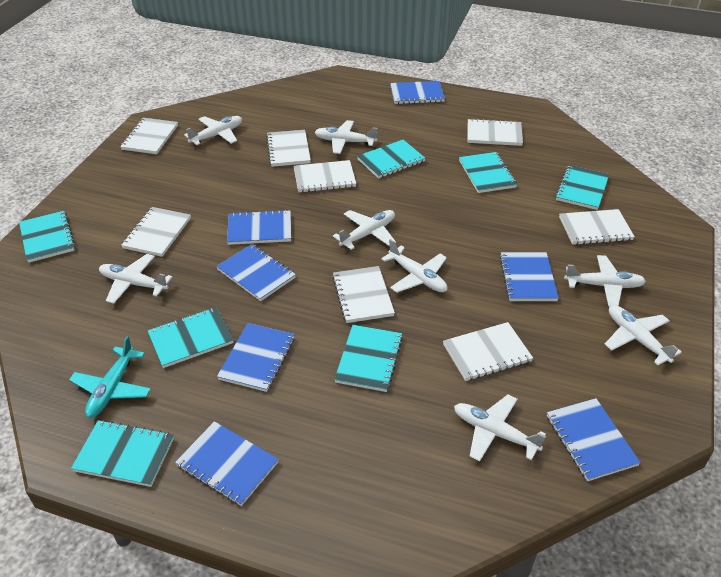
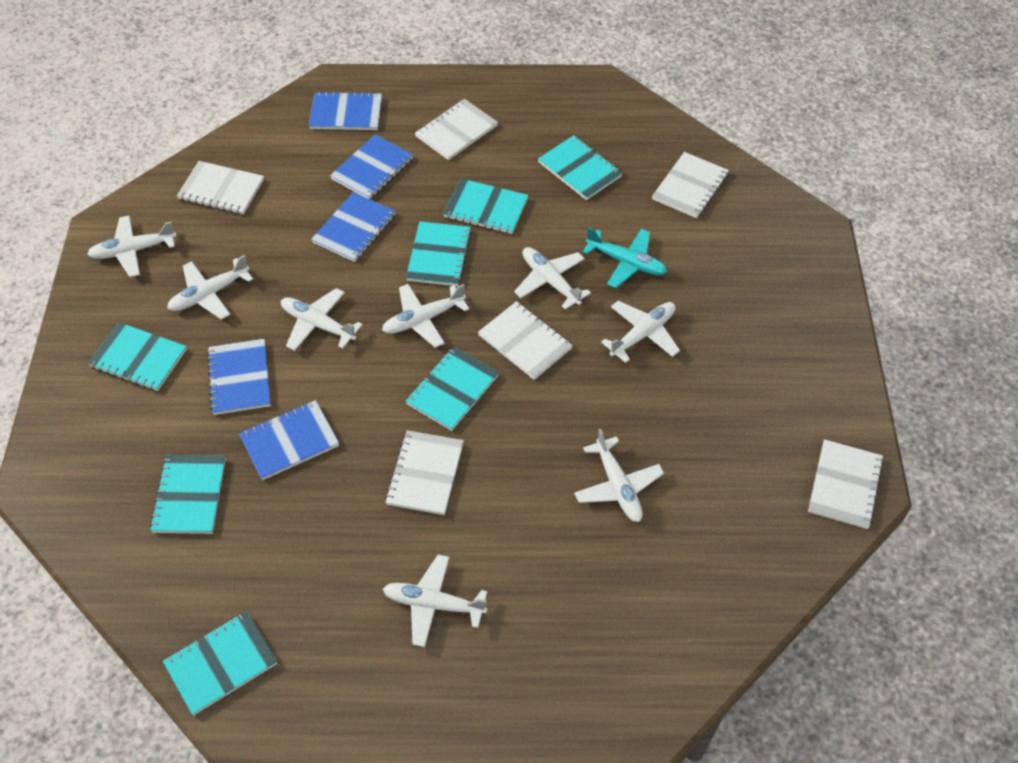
blue notebook: 7 -> 5
white notebook: 8 -> 6

